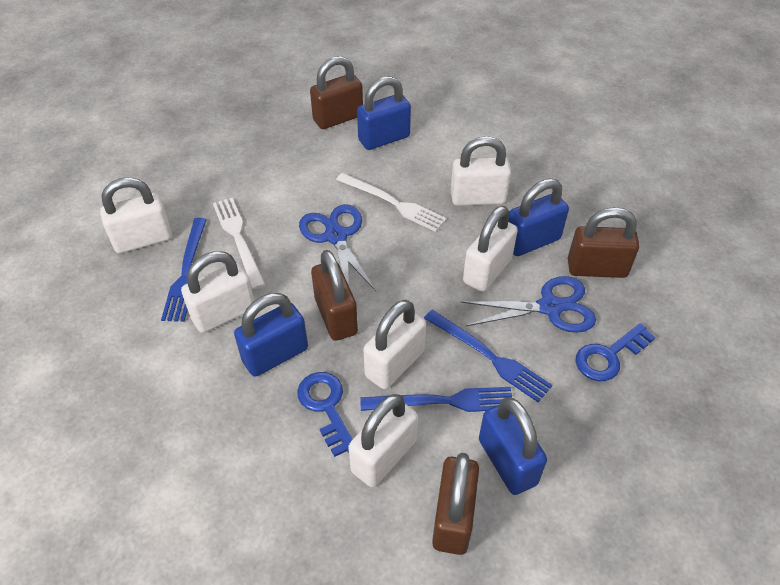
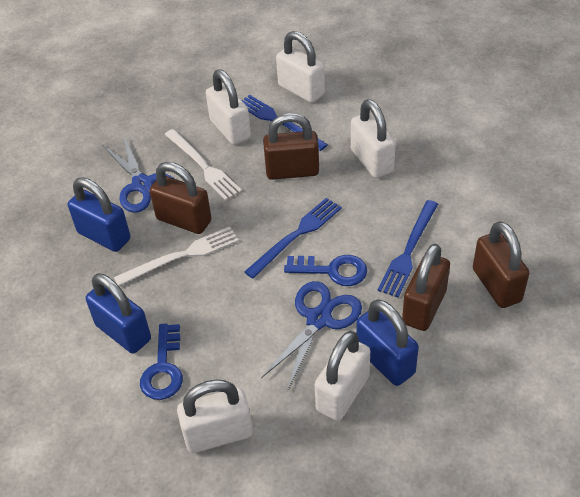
blue padlock: 4 -> 3
white padlock: 6 -> 5

